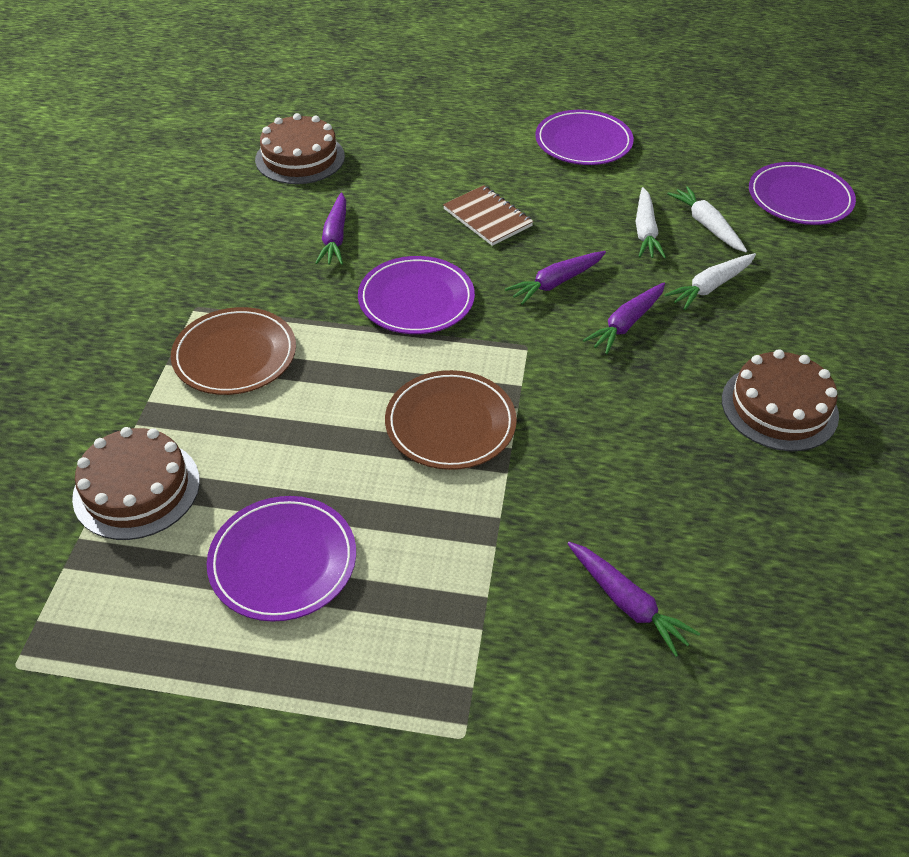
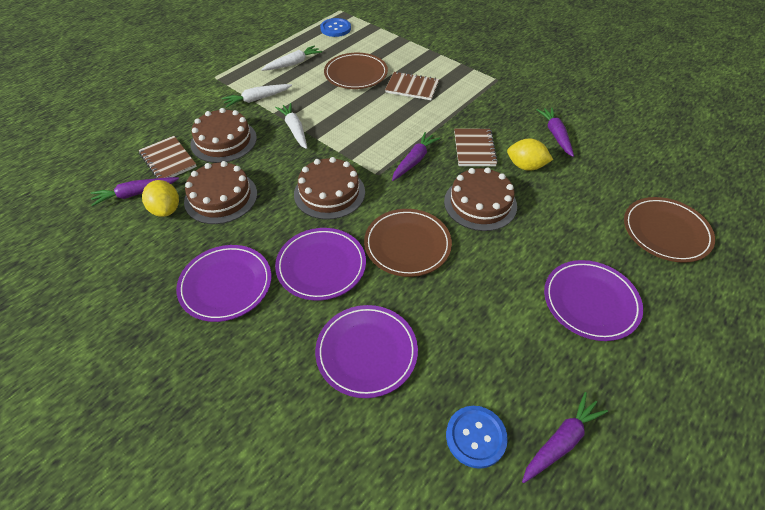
blue button: 0 -> 2
brown cake: 3 -> 4
brown notebook: 1 -> 3
brown plate: 2 -> 3
yellow lemon: 0 -> 2

